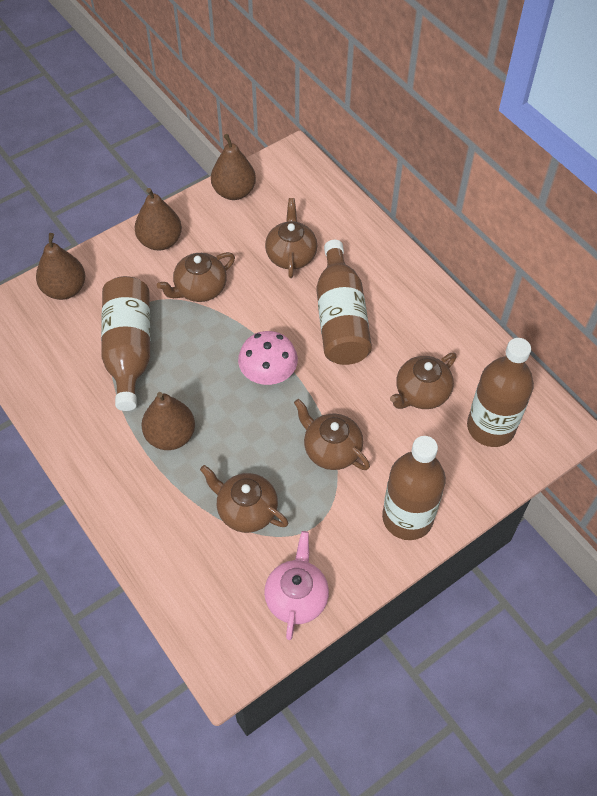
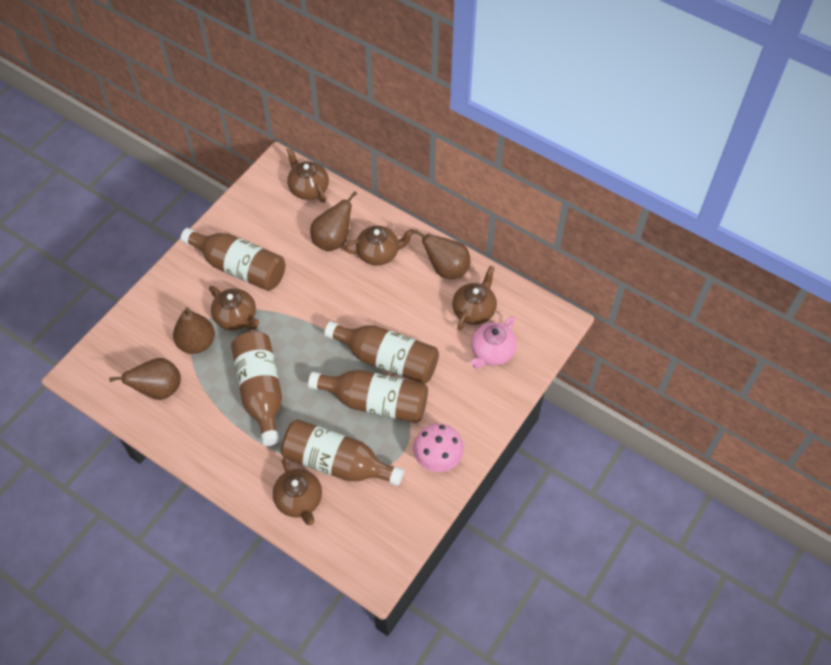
brown bottle: 4 -> 5

